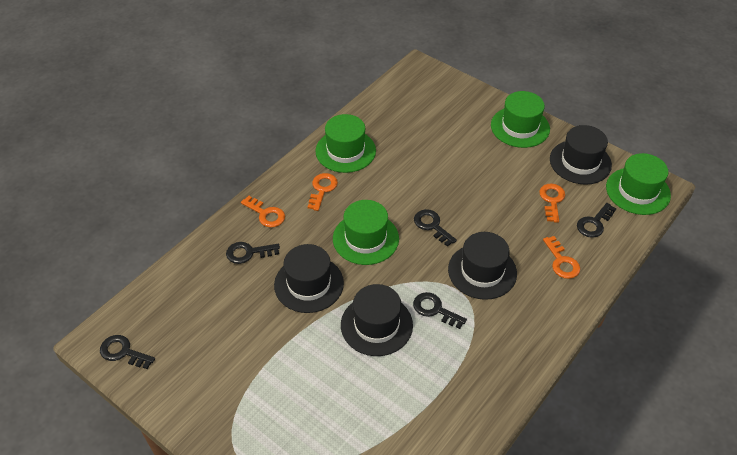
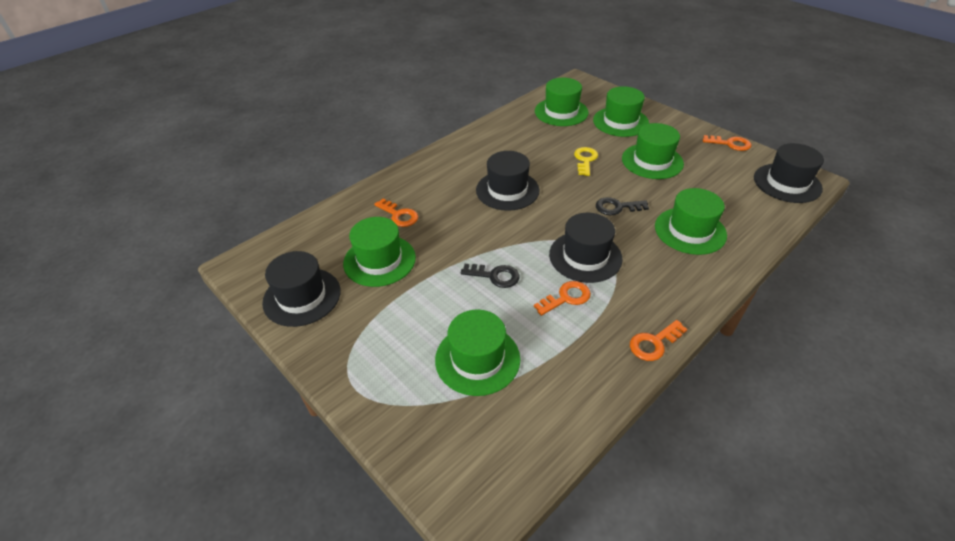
black key: 5 -> 2
green hat: 4 -> 6
yellow key: 0 -> 1

